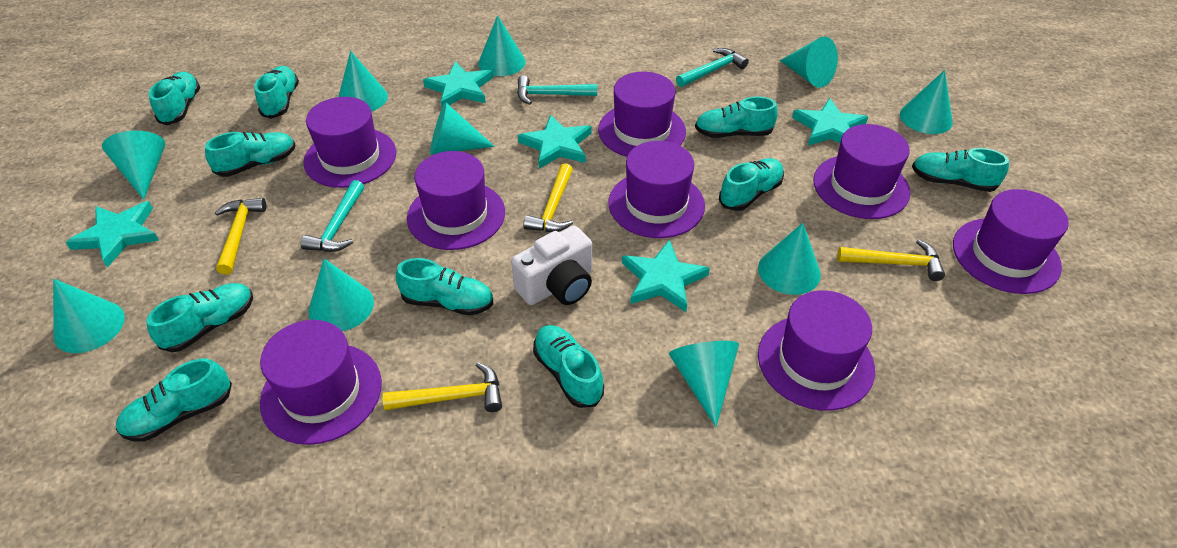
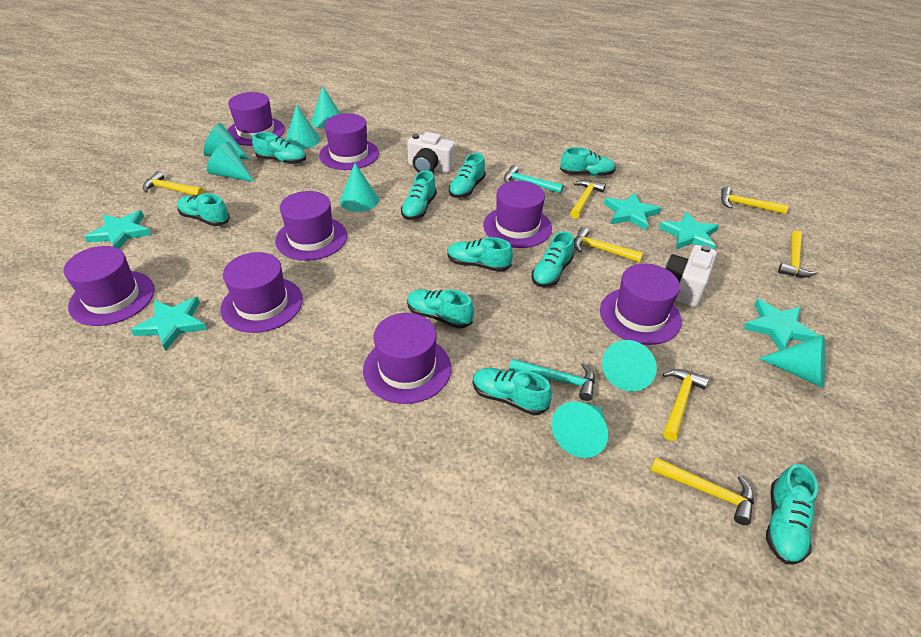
turquoise cone: 10 -> 8
turquoise hammer: 3 -> 2
white camera: 1 -> 2
yellow hammer: 4 -> 7

